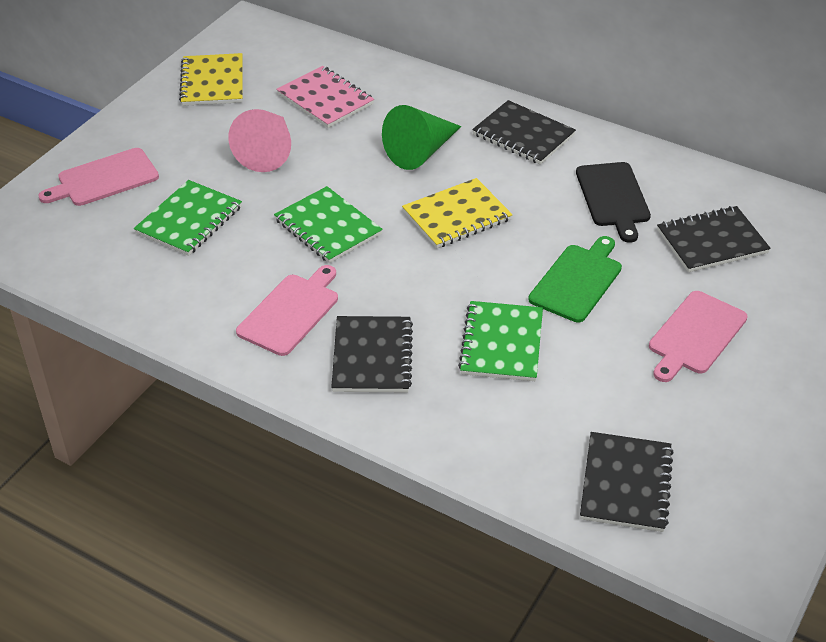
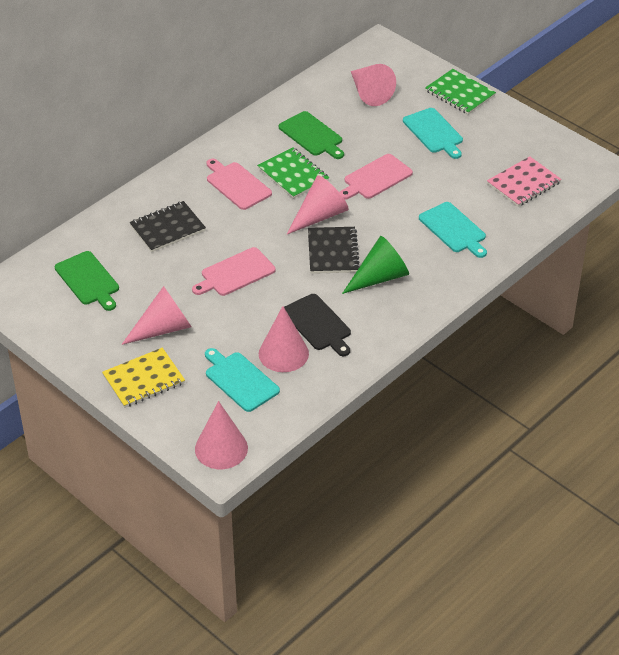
black notebook: 4 -> 2
green cutting board: 1 -> 2
green notebook: 3 -> 2
pink cone: 1 -> 5
turquoise cutting board: 0 -> 3
yellow notebook: 2 -> 1

